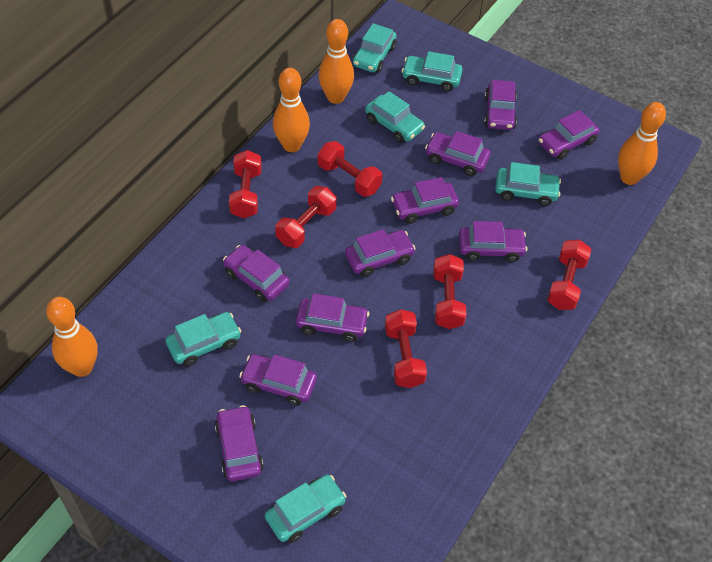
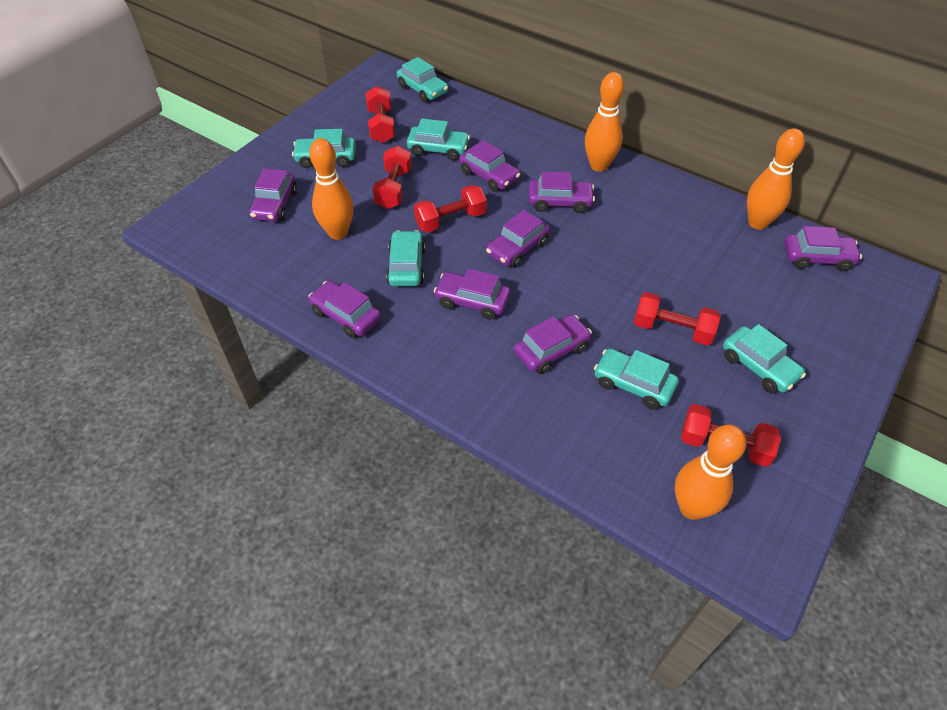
purple car: 10 -> 8
red dumbbell: 6 -> 5

